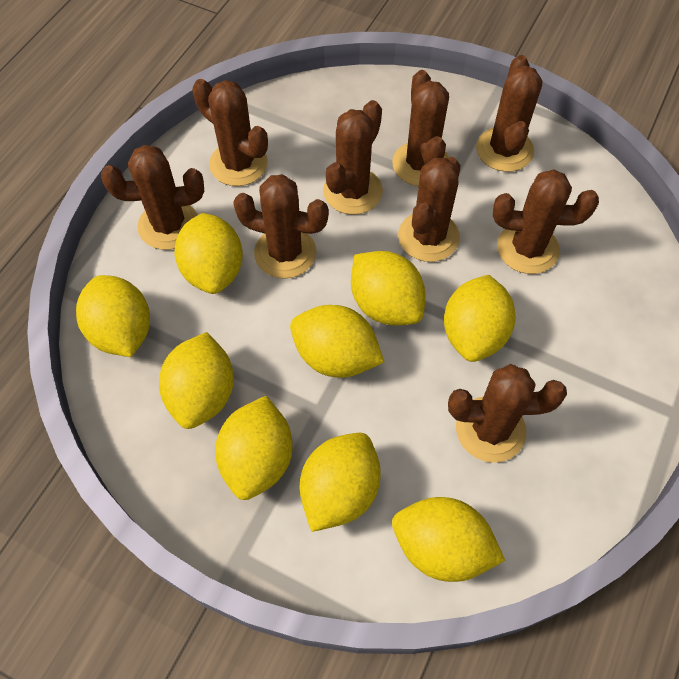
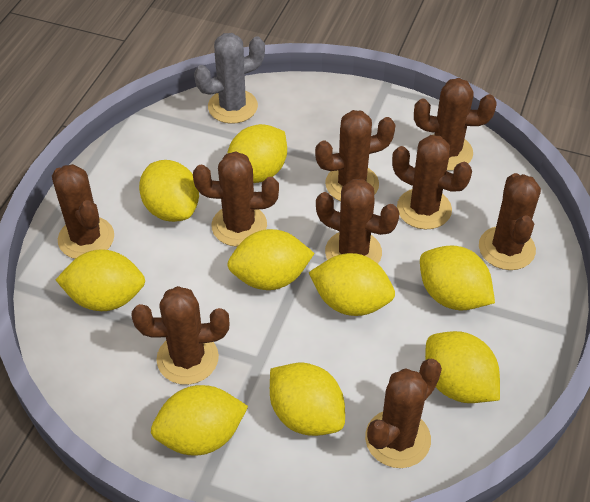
grey cactus: 0 -> 1

